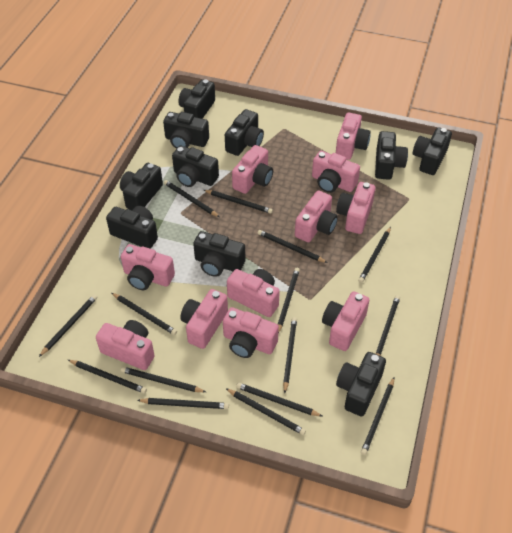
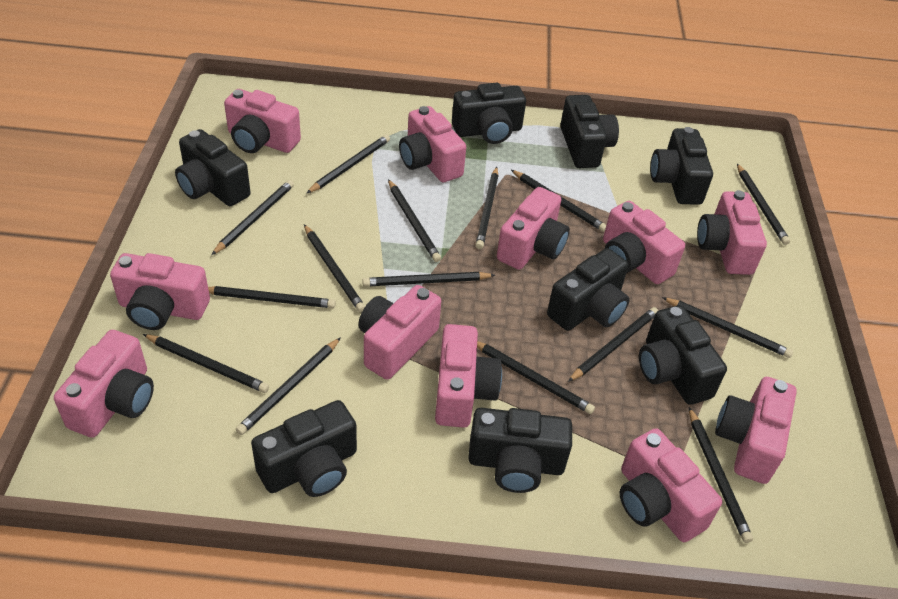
black camera: 10 -> 8

